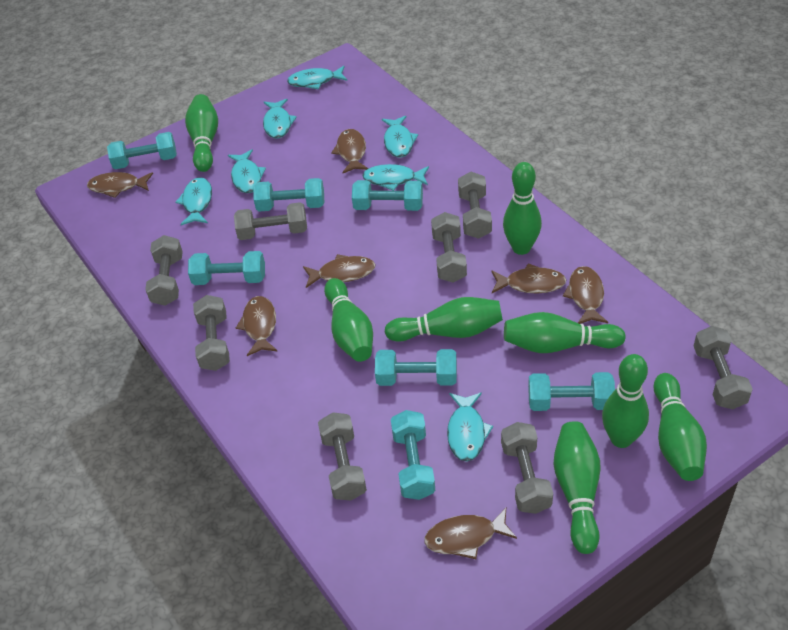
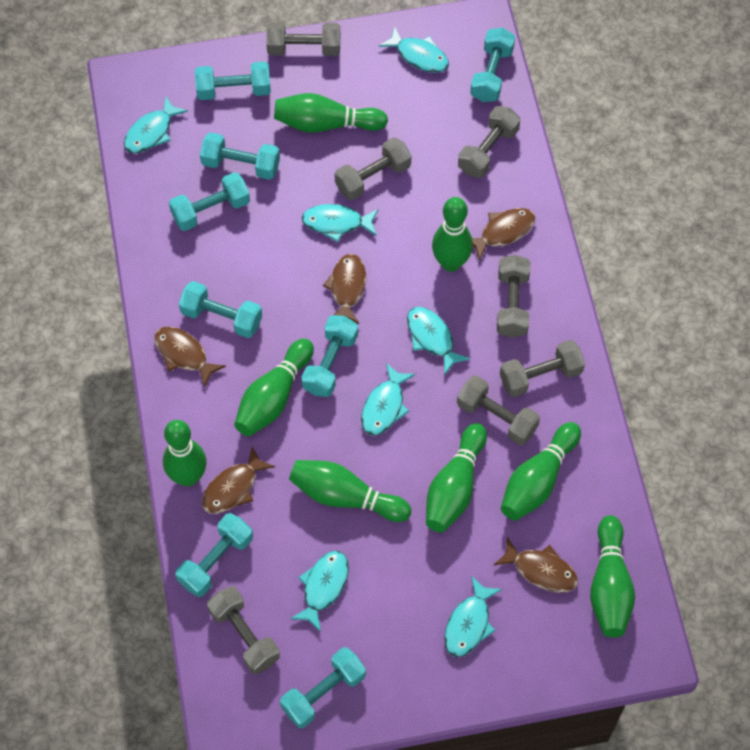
brown fish: 7 -> 5
grey dumbbell: 8 -> 7
turquoise dumbbell: 7 -> 8

